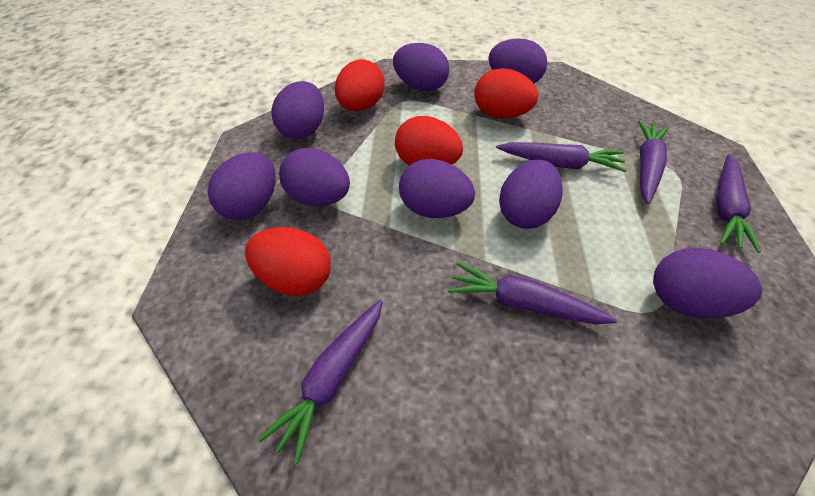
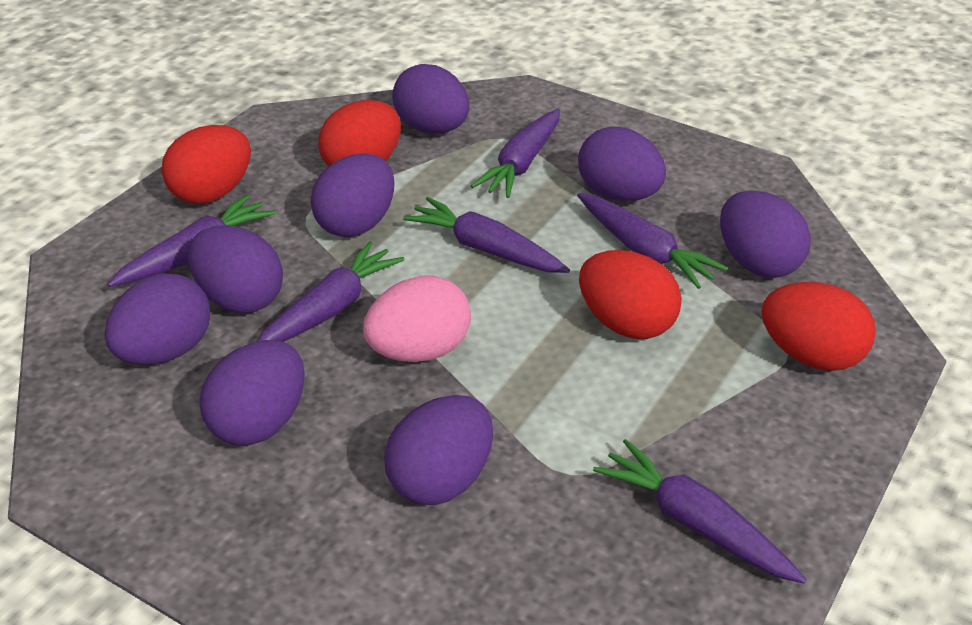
pink egg: 0 -> 1
purple carrot: 5 -> 6

